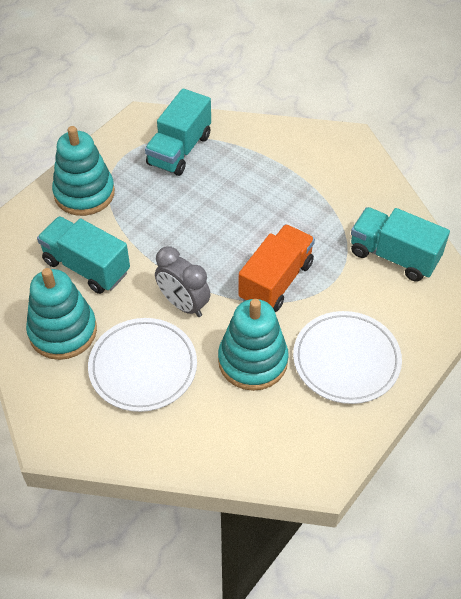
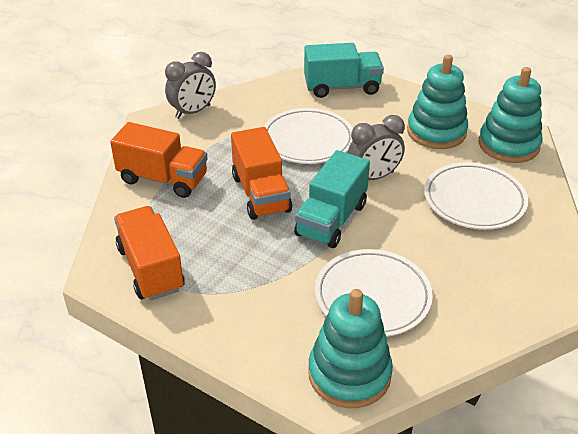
grey clock: 1 -> 2
orange truck: 1 -> 3
turquoise truck: 3 -> 2
white plate: 2 -> 3

